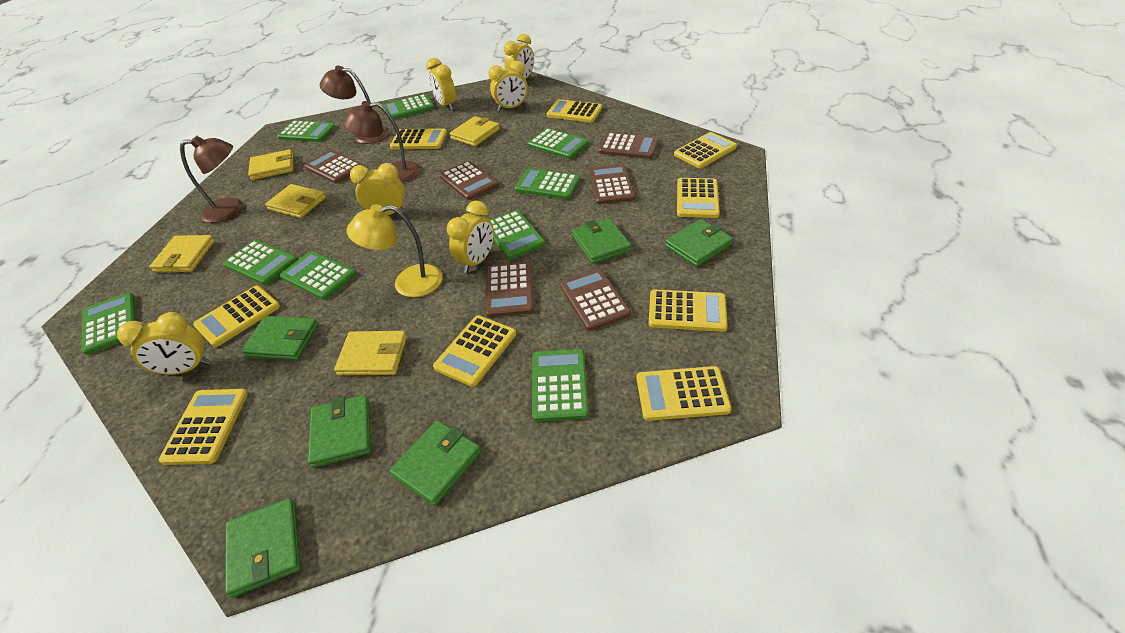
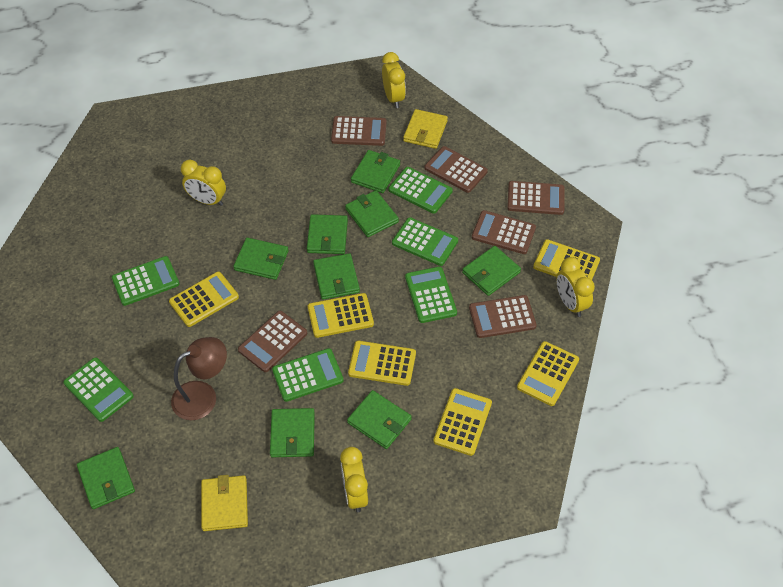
brown lamp: 3 -> 1
green calculator: 9 -> 6
green wallet: 6 -> 9
yellow calculator: 9 -> 6
yellow clock: 6 -> 4
yellow lamp: 1 -> 0
yellow wallet: 5 -> 2

